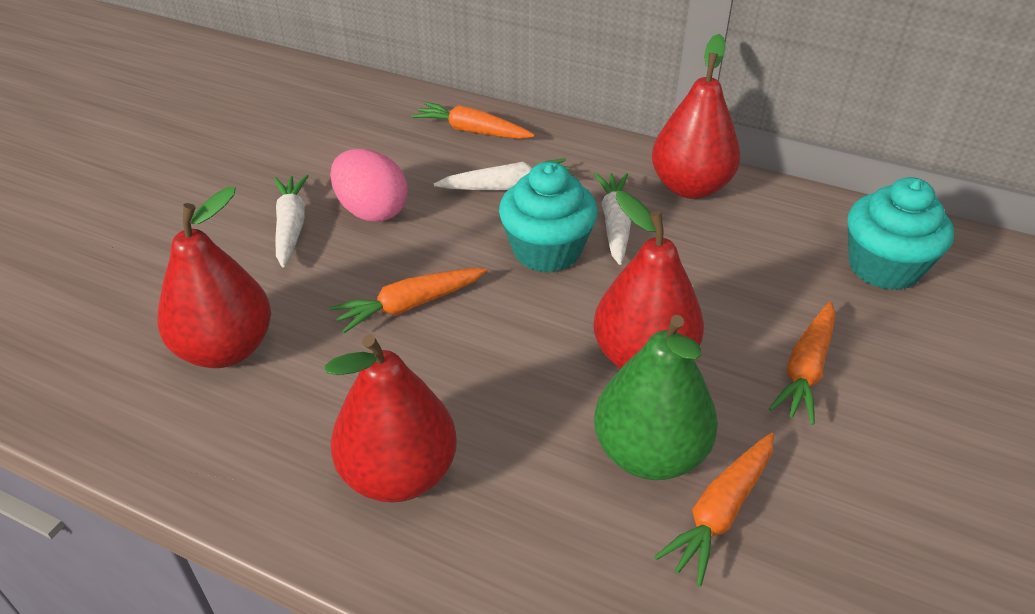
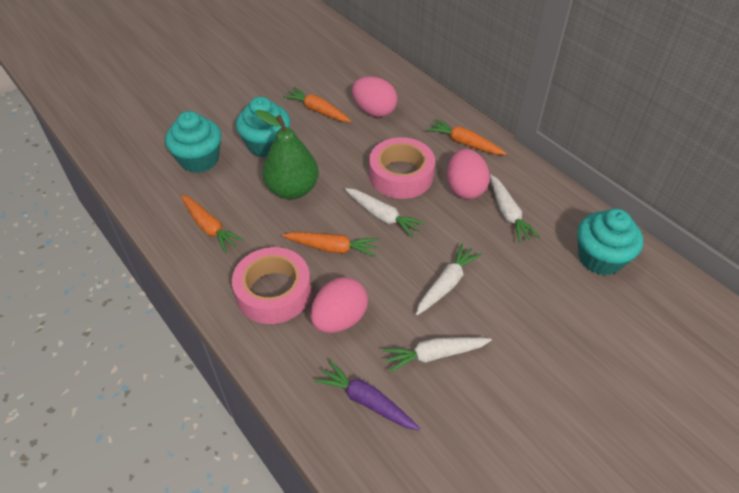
pink egg: 1 -> 3
pink tape: 0 -> 2
purple carrot: 0 -> 1
red pear: 4 -> 0
turquoise cupcake: 2 -> 3
white carrot: 3 -> 4

